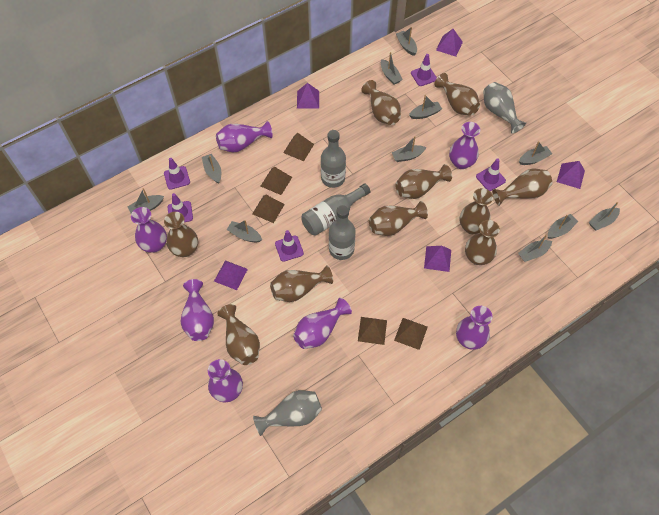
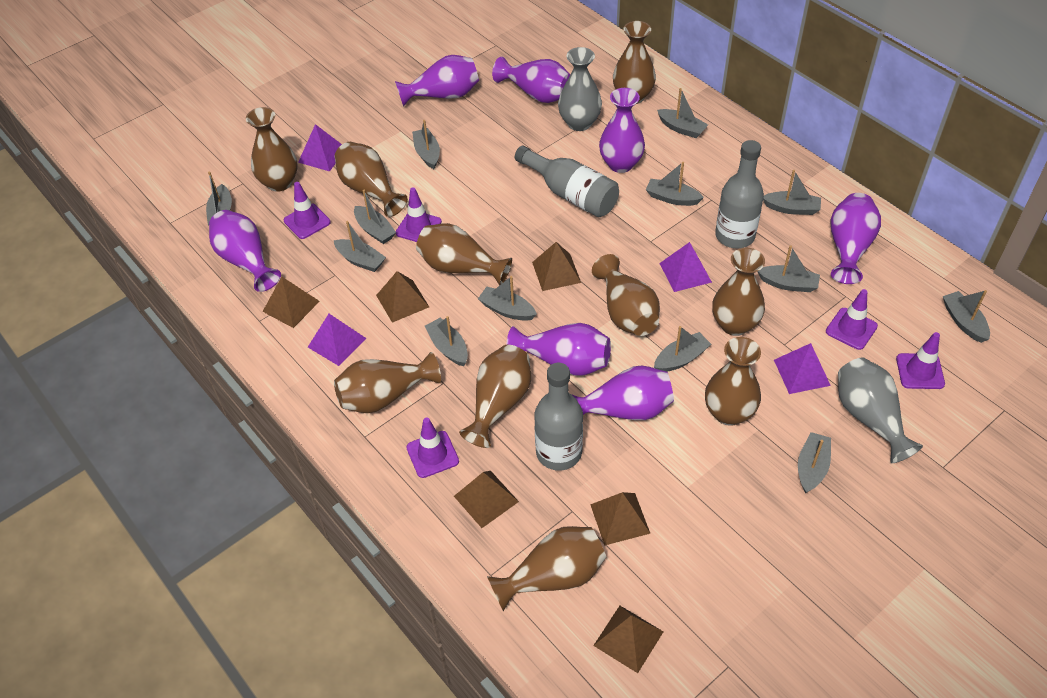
brown pyramid: 5 -> 6
grey boat: 11 -> 13
purple pyramid: 5 -> 4

